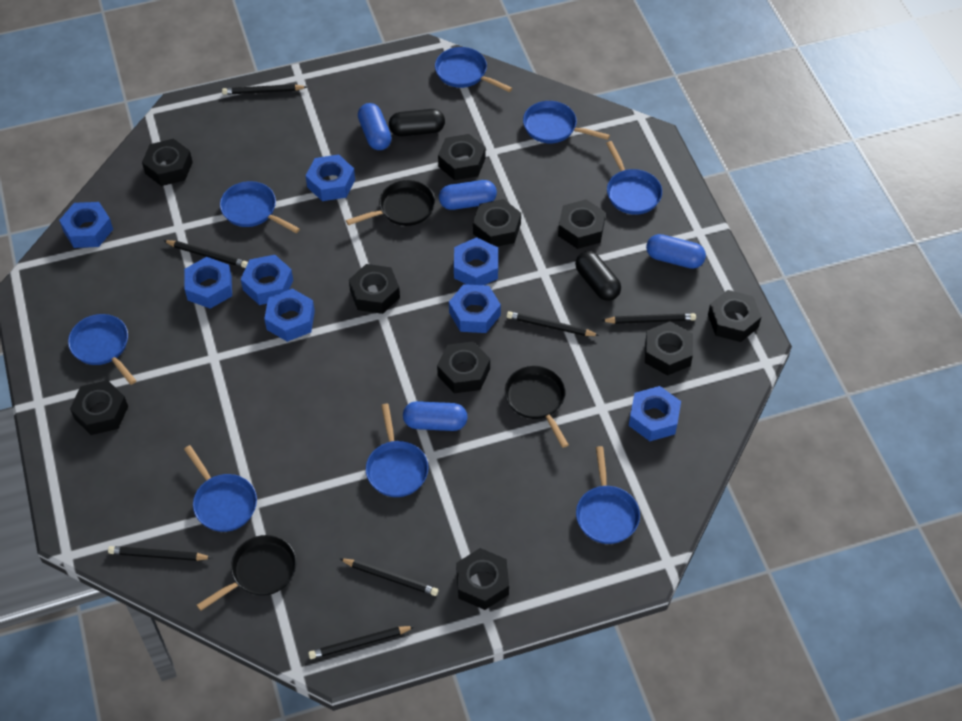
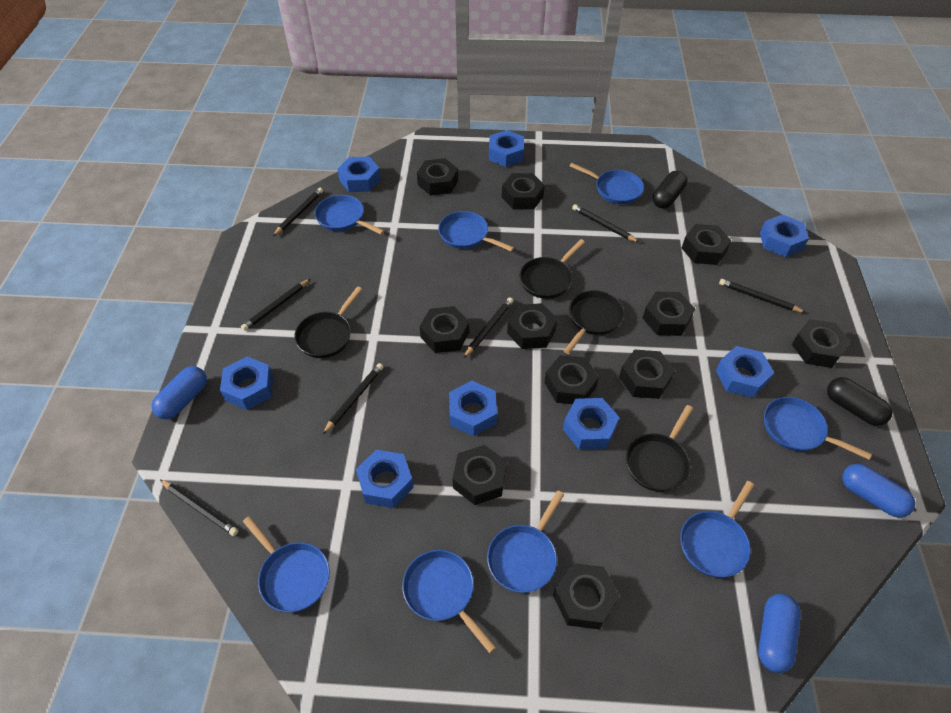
black nut: 10 -> 11
black pan: 3 -> 4
blue capsule: 4 -> 3

